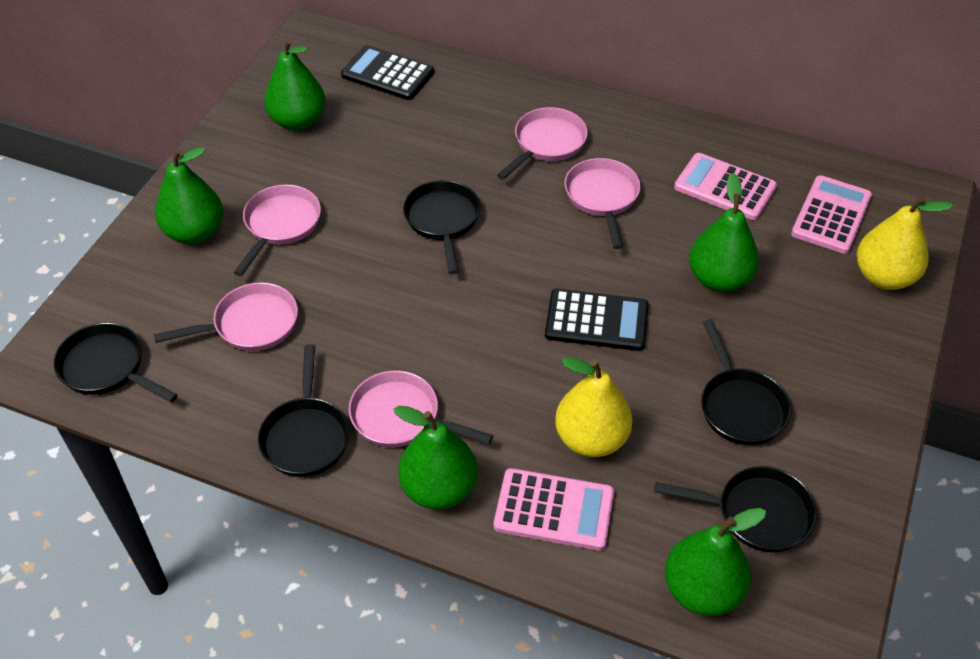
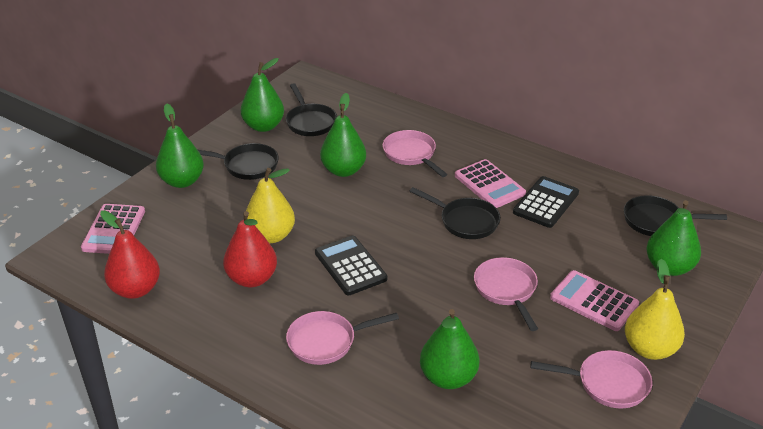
black pan: 5 -> 4
pink pan: 5 -> 4
red pear: 0 -> 2

